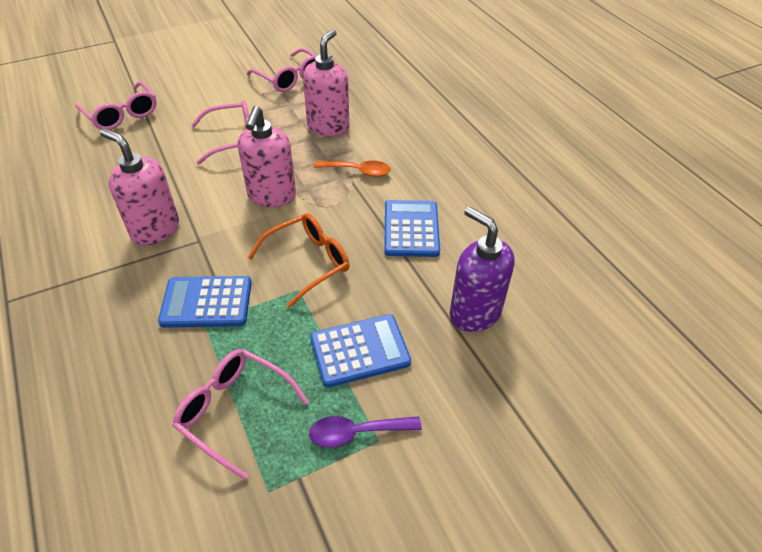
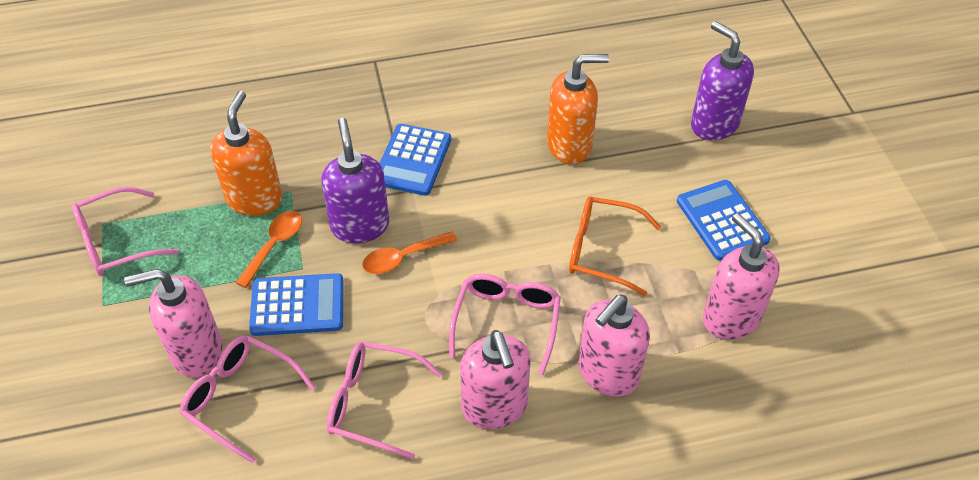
orange soap dispenser: 0 -> 2
orange spoon: 1 -> 2
pink soap dispenser: 3 -> 4
purple soap dispenser: 1 -> 2
purple spoon: 1 -> 0

